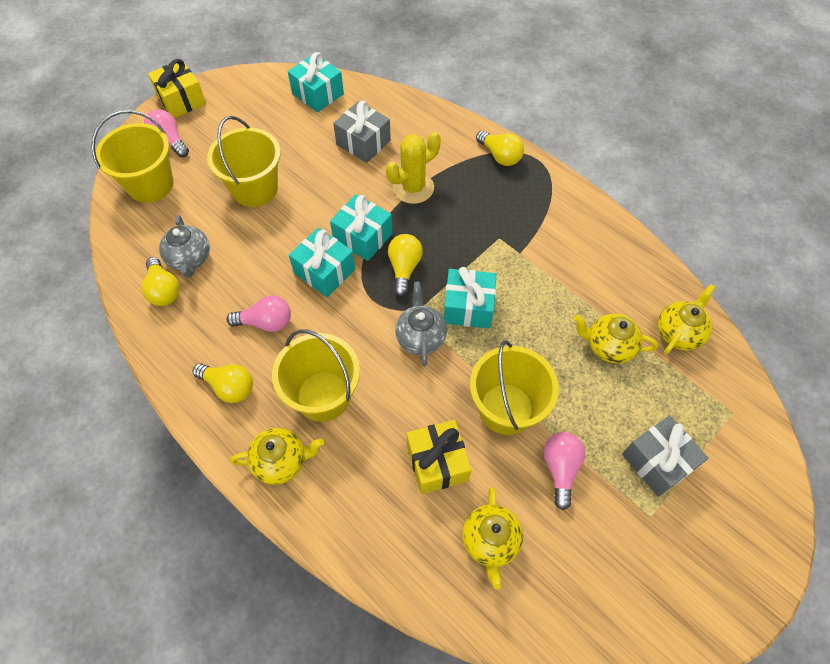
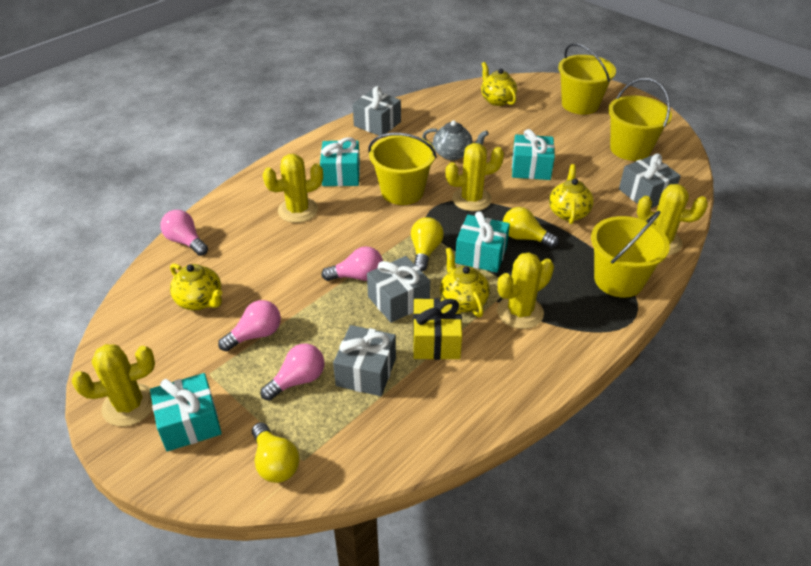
grey gift: 2 -> 4
grey teapot: 2 -> 1
pink light bulb: 3 -> 4
yellow cactus: 1 -> 5
yellow gift: 2 -> 1
yellow light bulb: 4 -> 3

